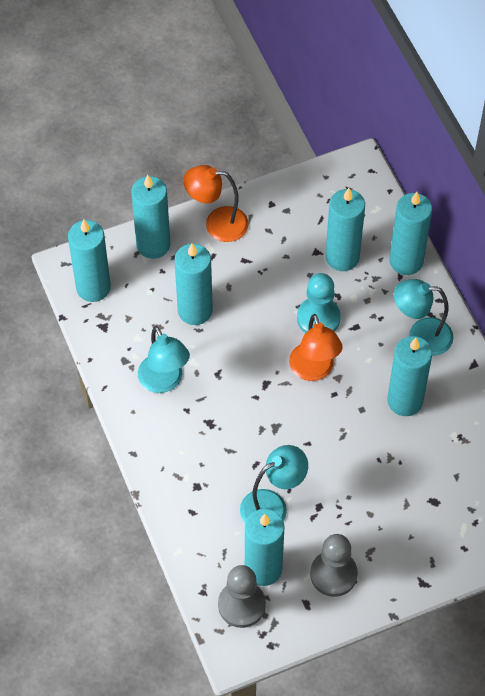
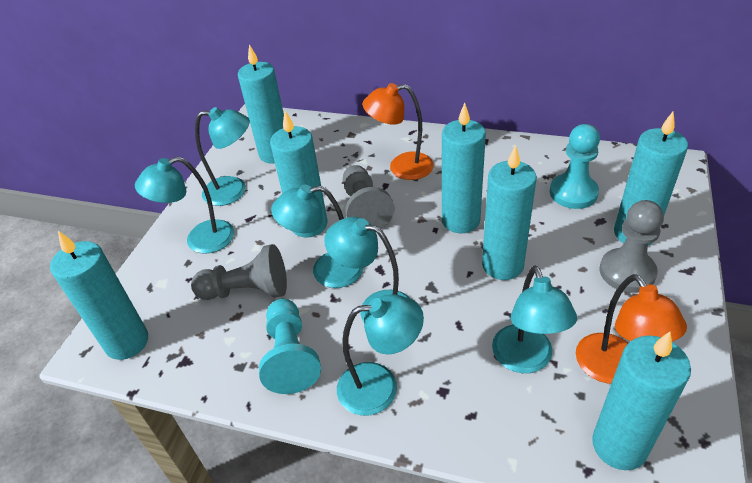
grey pawn: 2 -> 3
turquoise lamp: 3 -> 6
turquoise pawn: 1 -> 2

